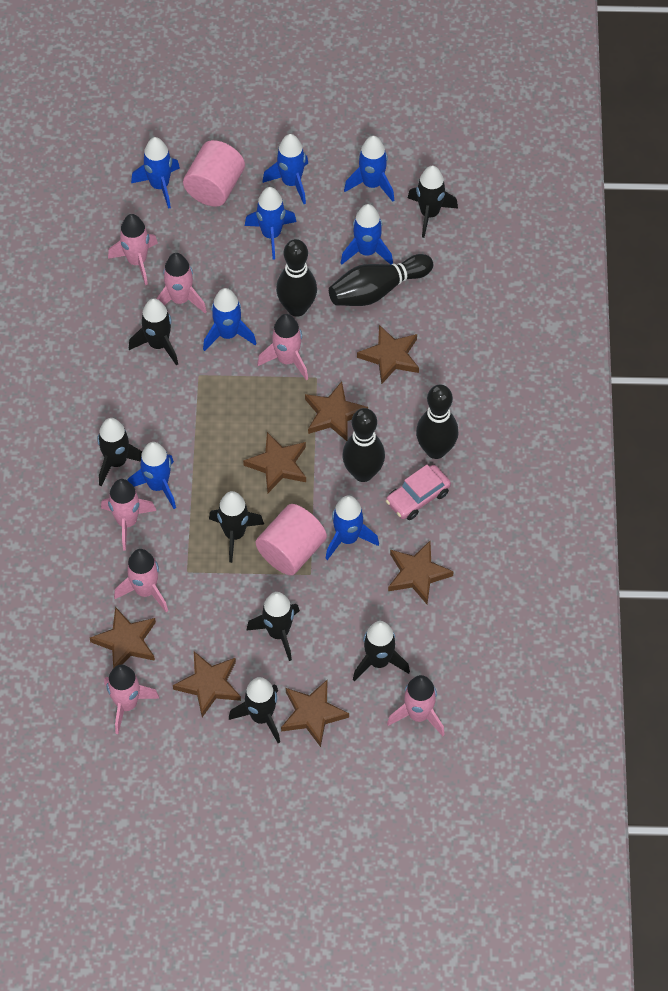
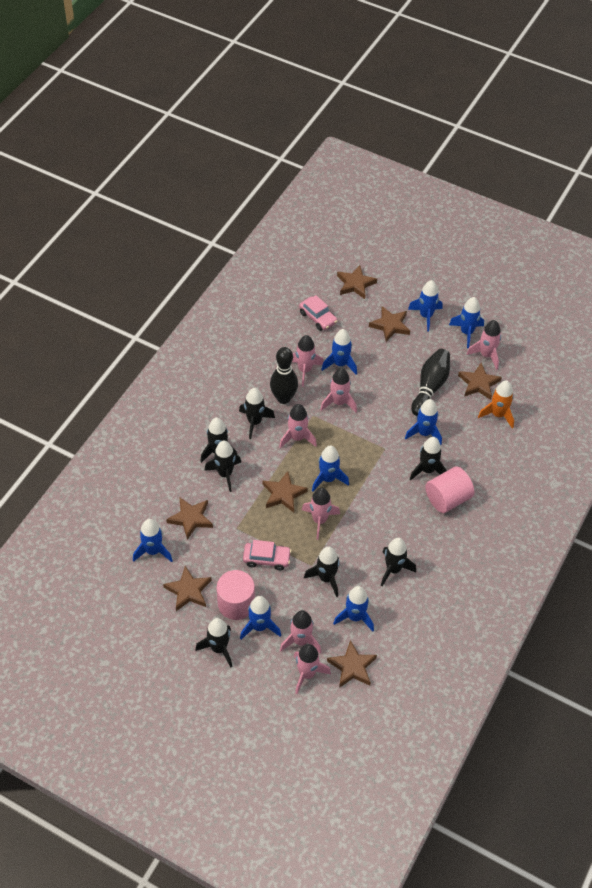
black bowling pin: 4 -> 2
orange rocket: 0 -> 1
pink car: 1 -> 2

